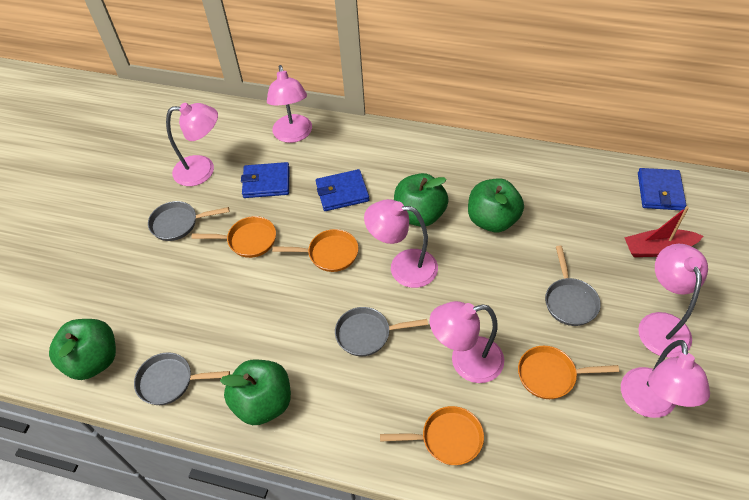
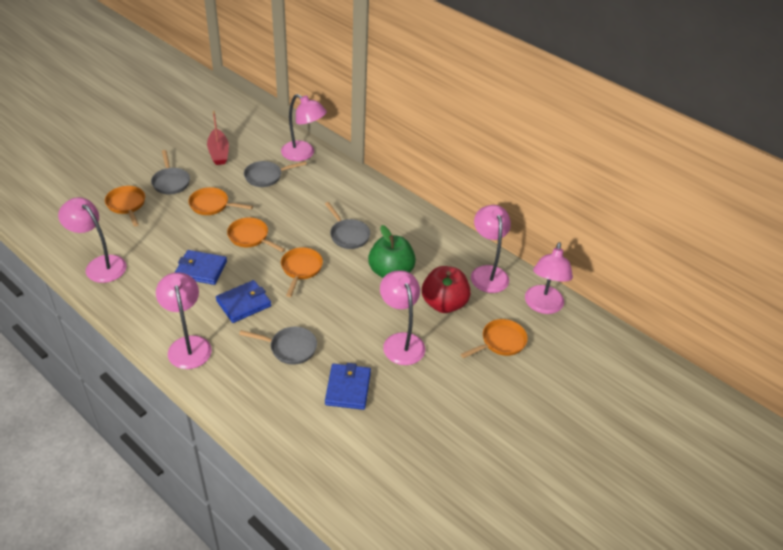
green apple: 4 -> 1
orange pan: 4 -> 5
red apple: 0 -> 1

